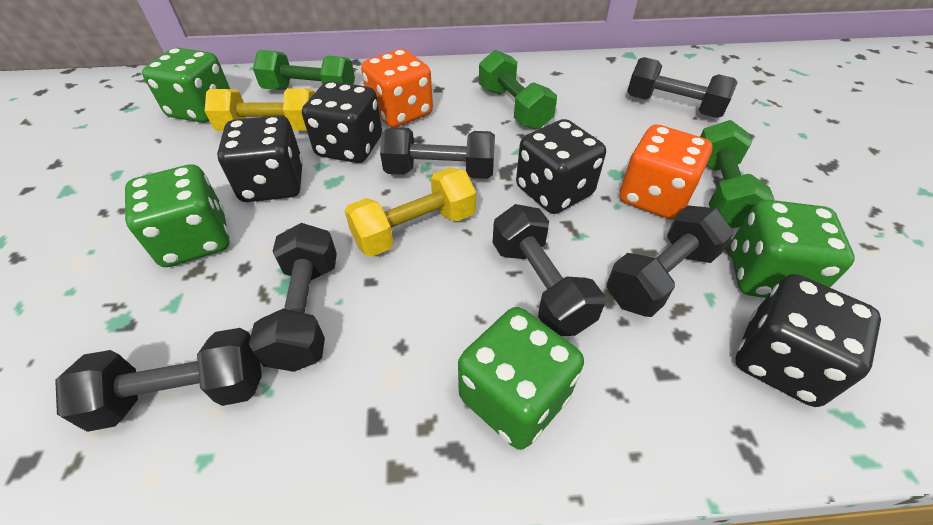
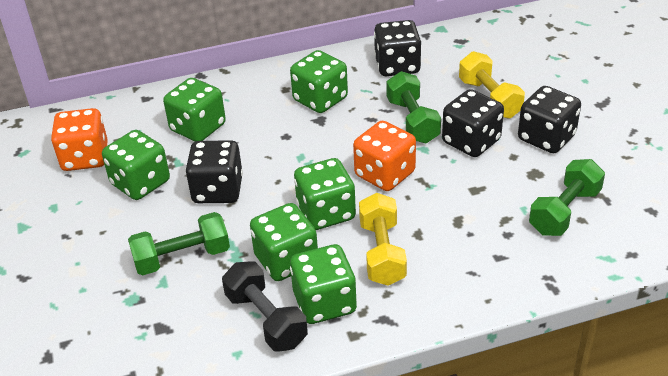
black dumbbell: 6 -> 1
green dice: 4 -> 6

